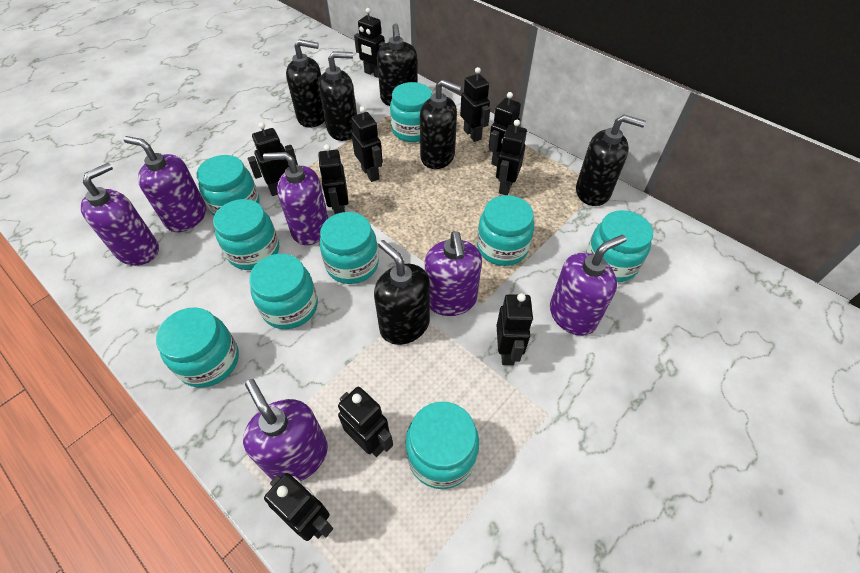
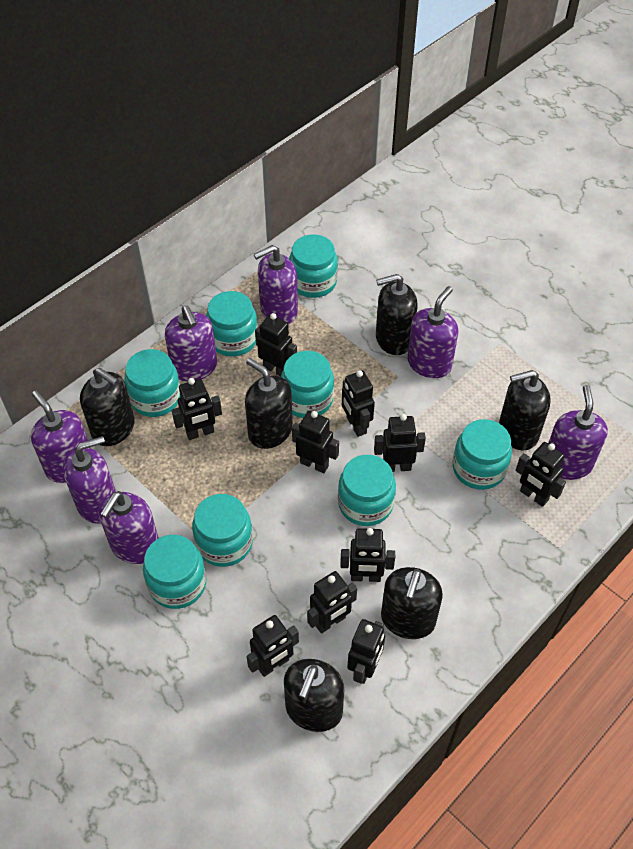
purple soap dispenser: 6 -> 7
turquoise jar: 9 -> 8

